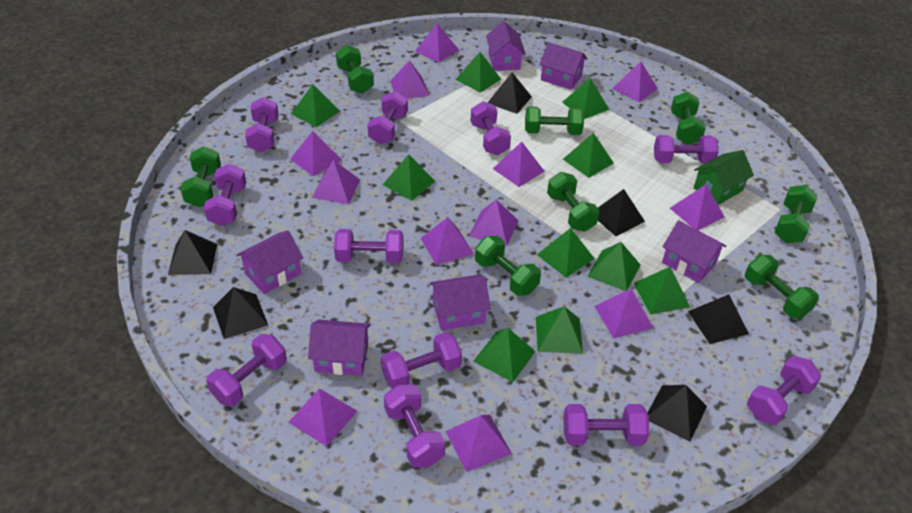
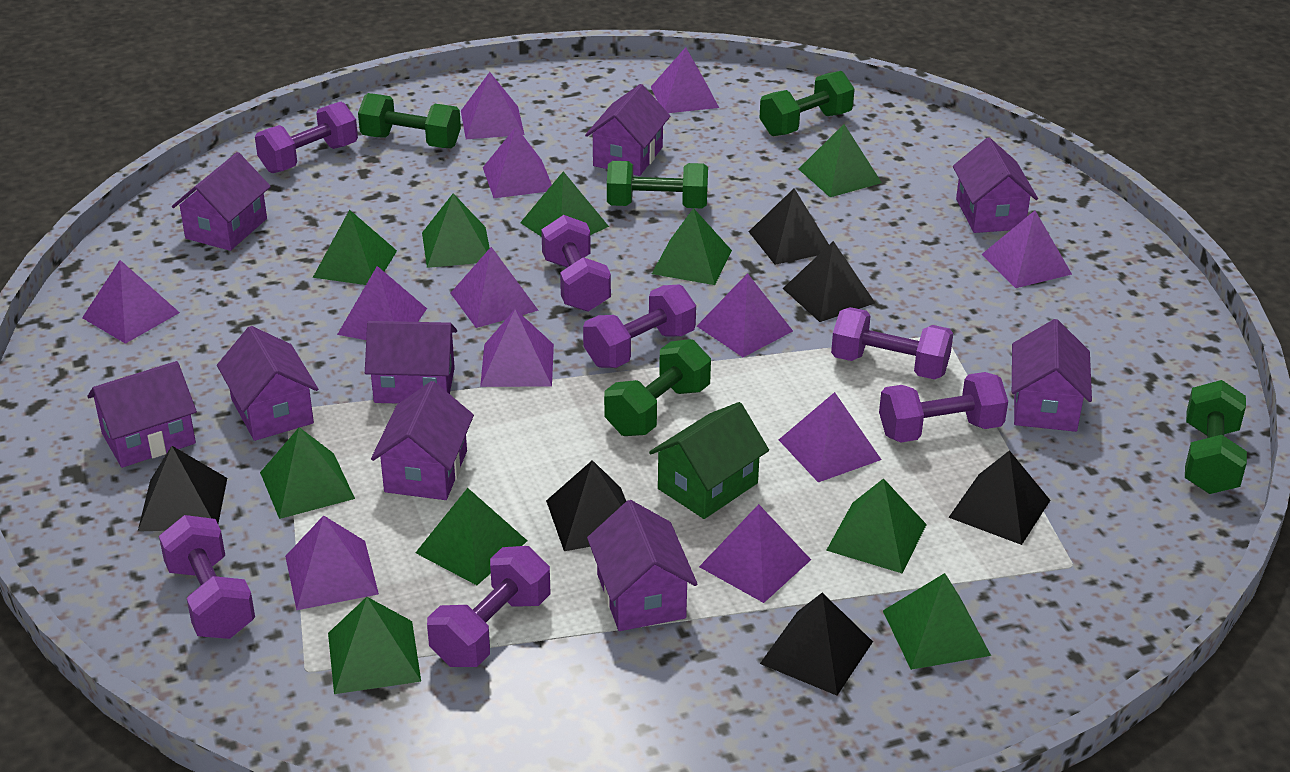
green dumbbell: 8 -> 5
purple dumbbell: 11 -> 7
purple house: 6 -> 9

